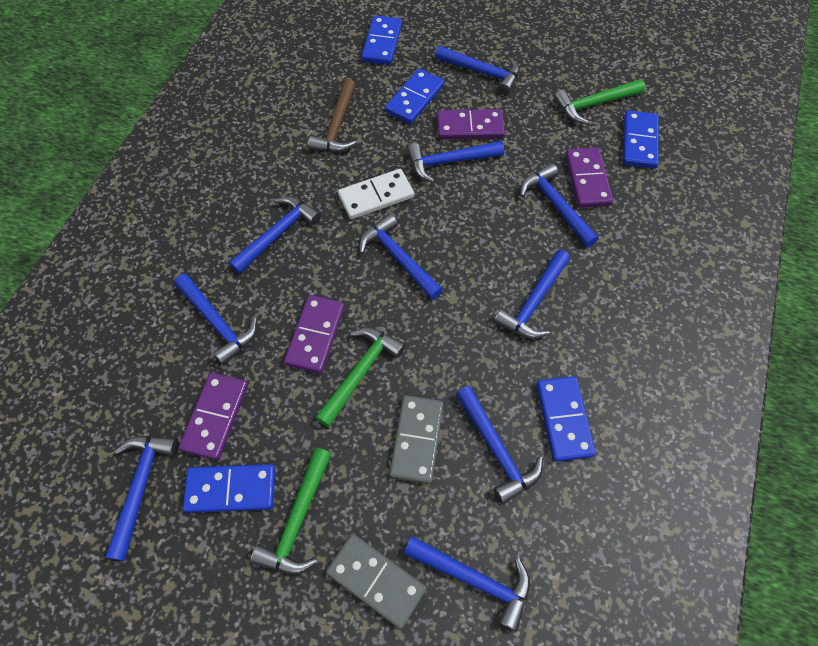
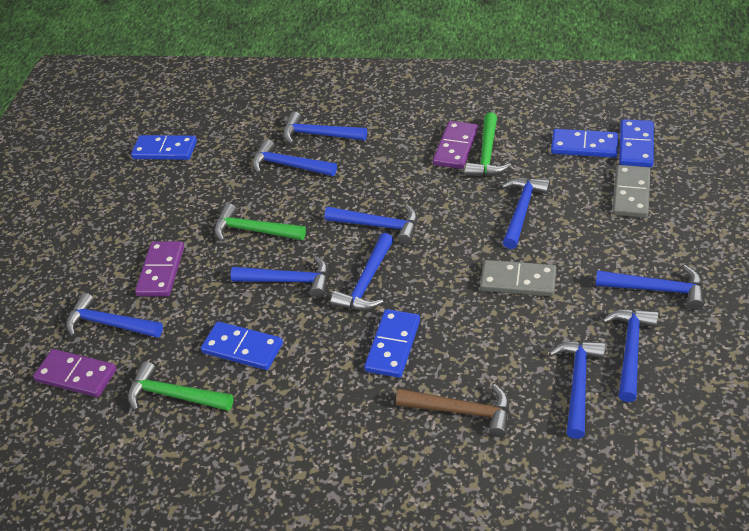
purple domino: 4 -> 3
white domino: 1 -> 0

